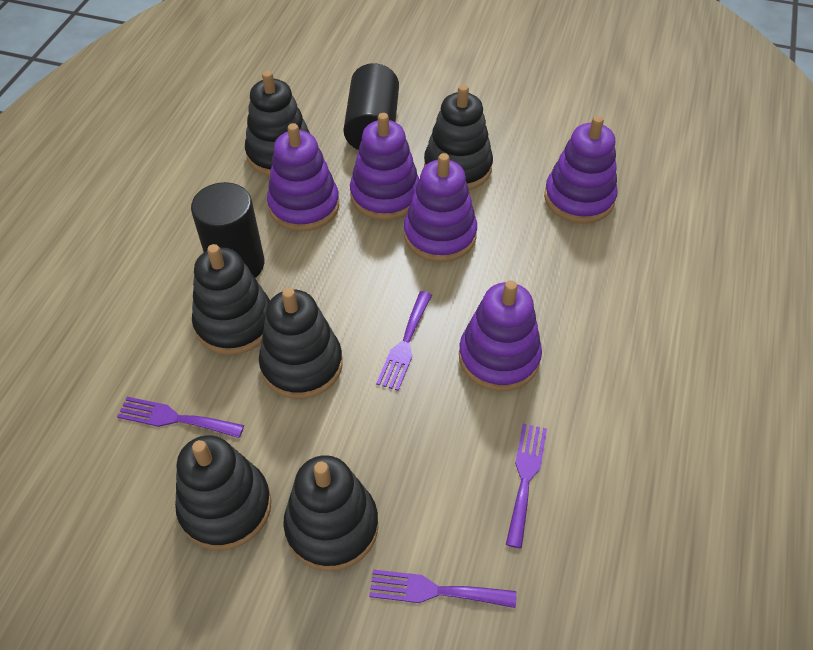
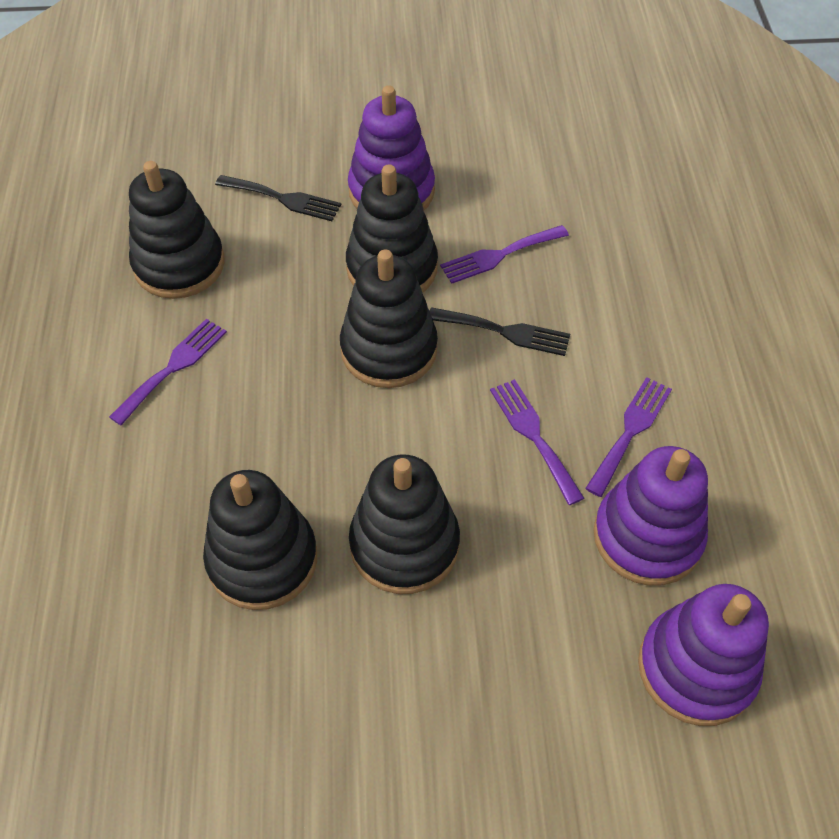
black cylinder: 2 -> 0
black fork: 0 -> 2
black stacking toy: 6 -> 5
purple stacking toy: 5 -> 3

